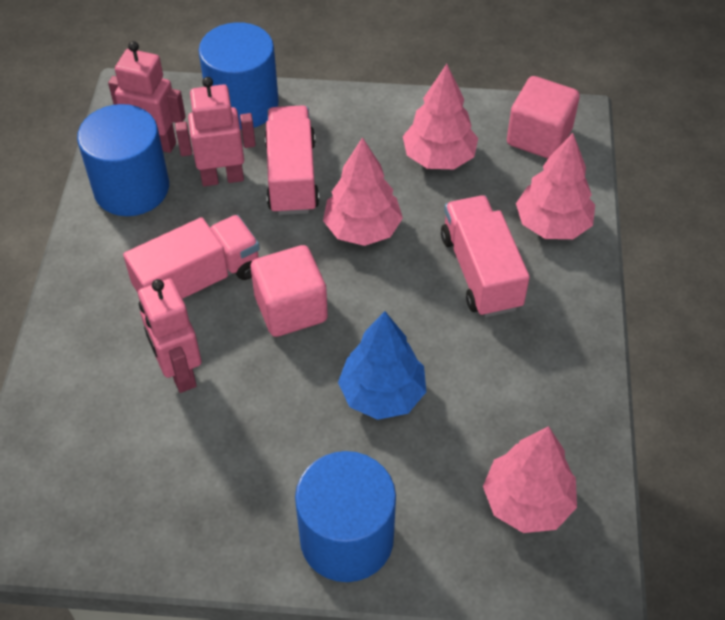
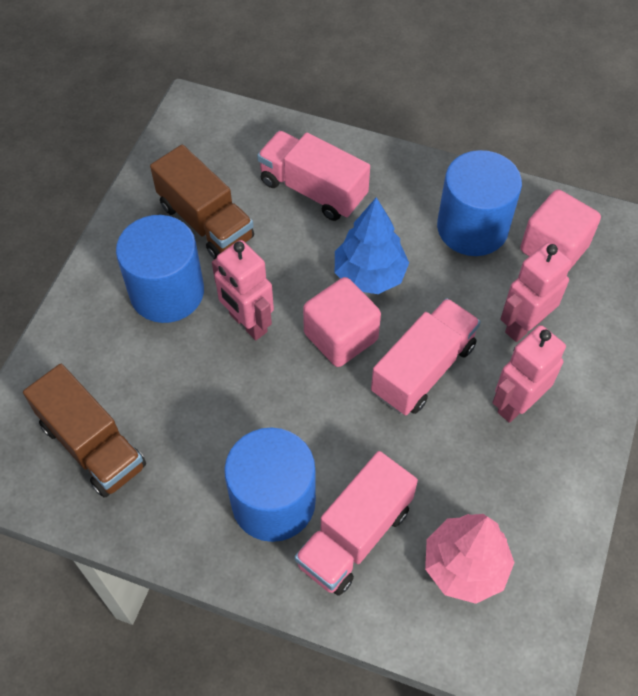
brown truck: 0 -> 2
pink tree: 4 -> 1

